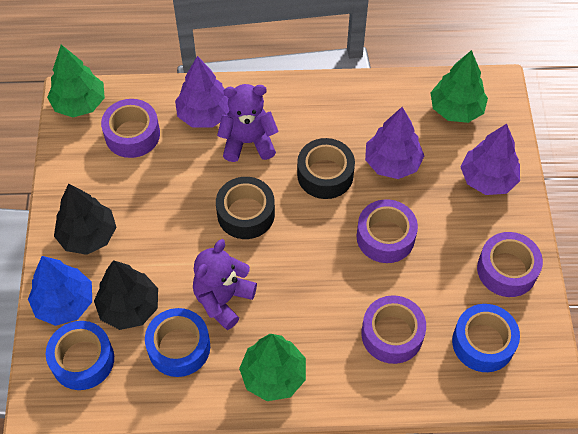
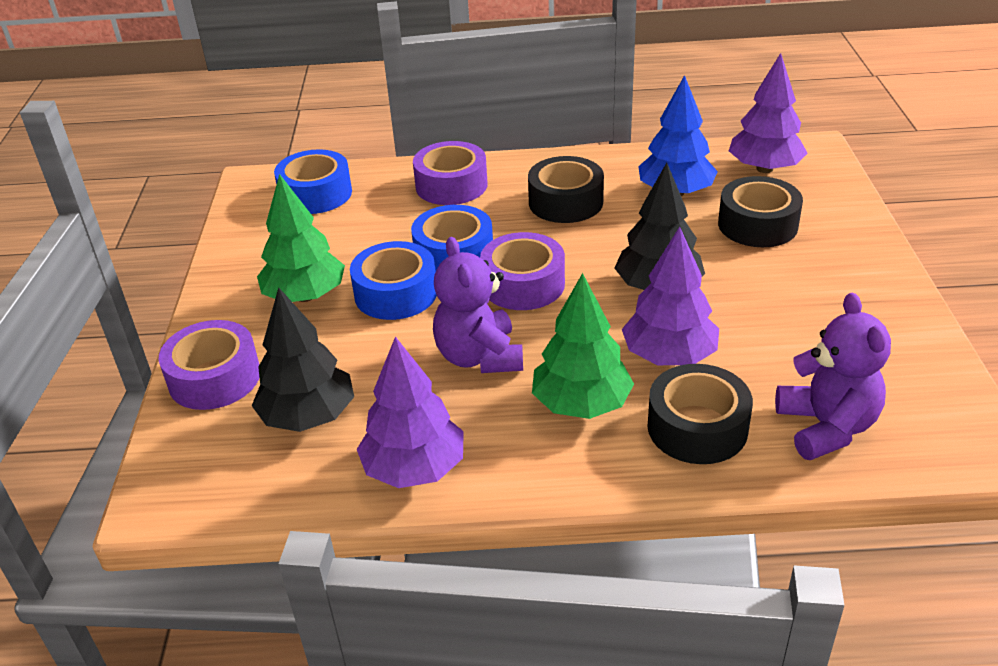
black tape: 2 -> 3
green tree: 3 -> 2
purple tape: 4 -> 3

